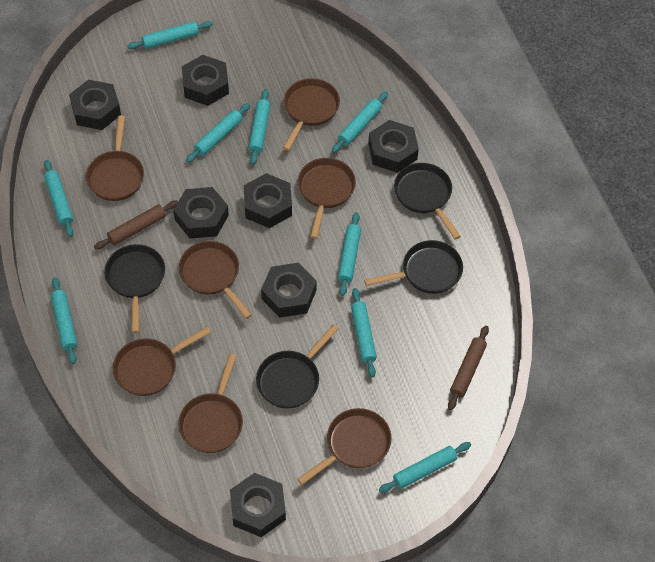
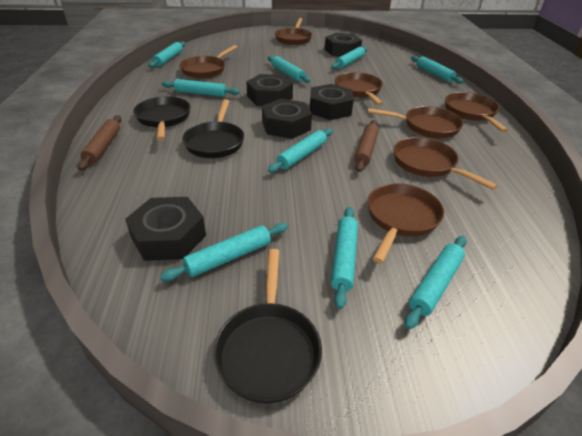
black nut: 7 -> 5
black pan: 4 -> 3

